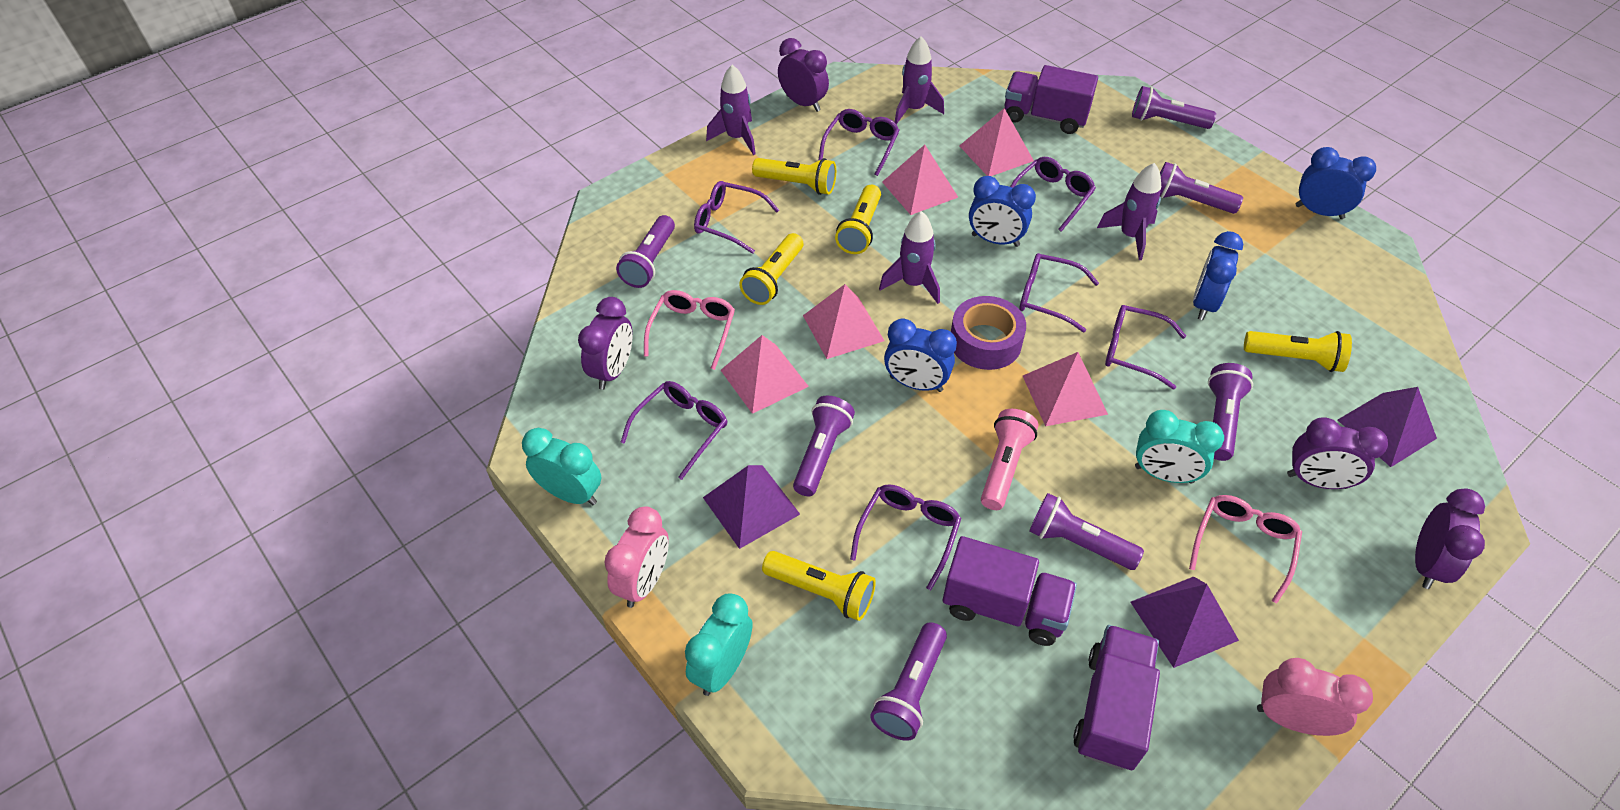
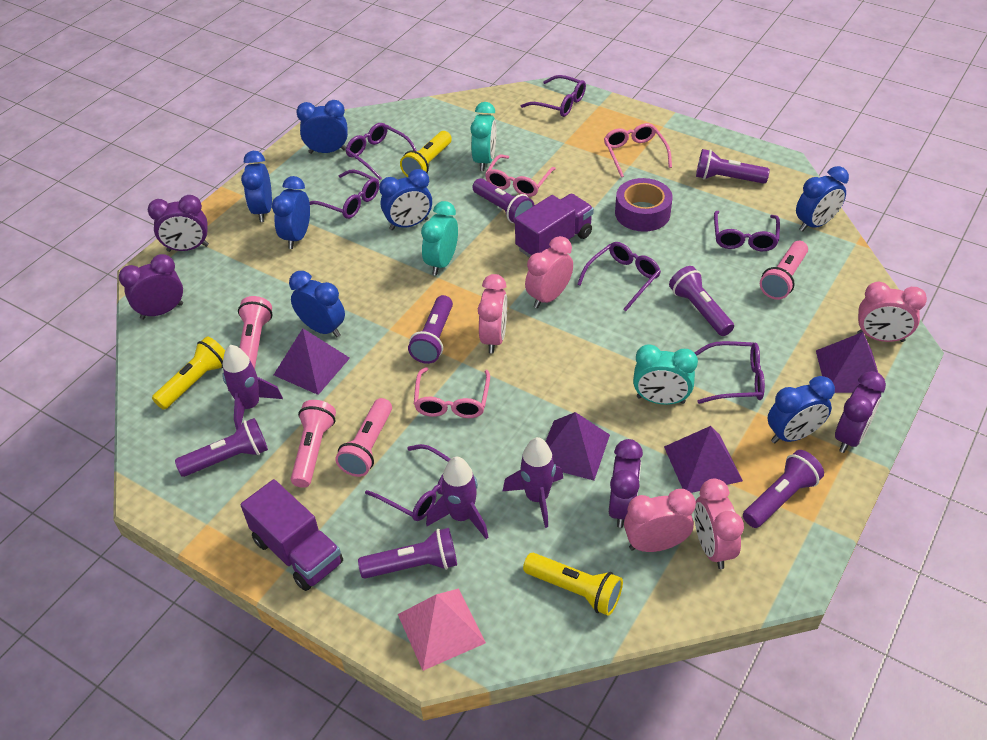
blue clock: 4 -> 7
pink clock: 2 -> 5
pink flashlight: 1 -> 4
pink glasses: 2 -> 3
pink pyramid: 5 -> 1
purple pyramid: 3 -> 4
purple rocket: 4 -> 3
purple truck: 3 -> 2
yellow flashlight: 5 -> 3

